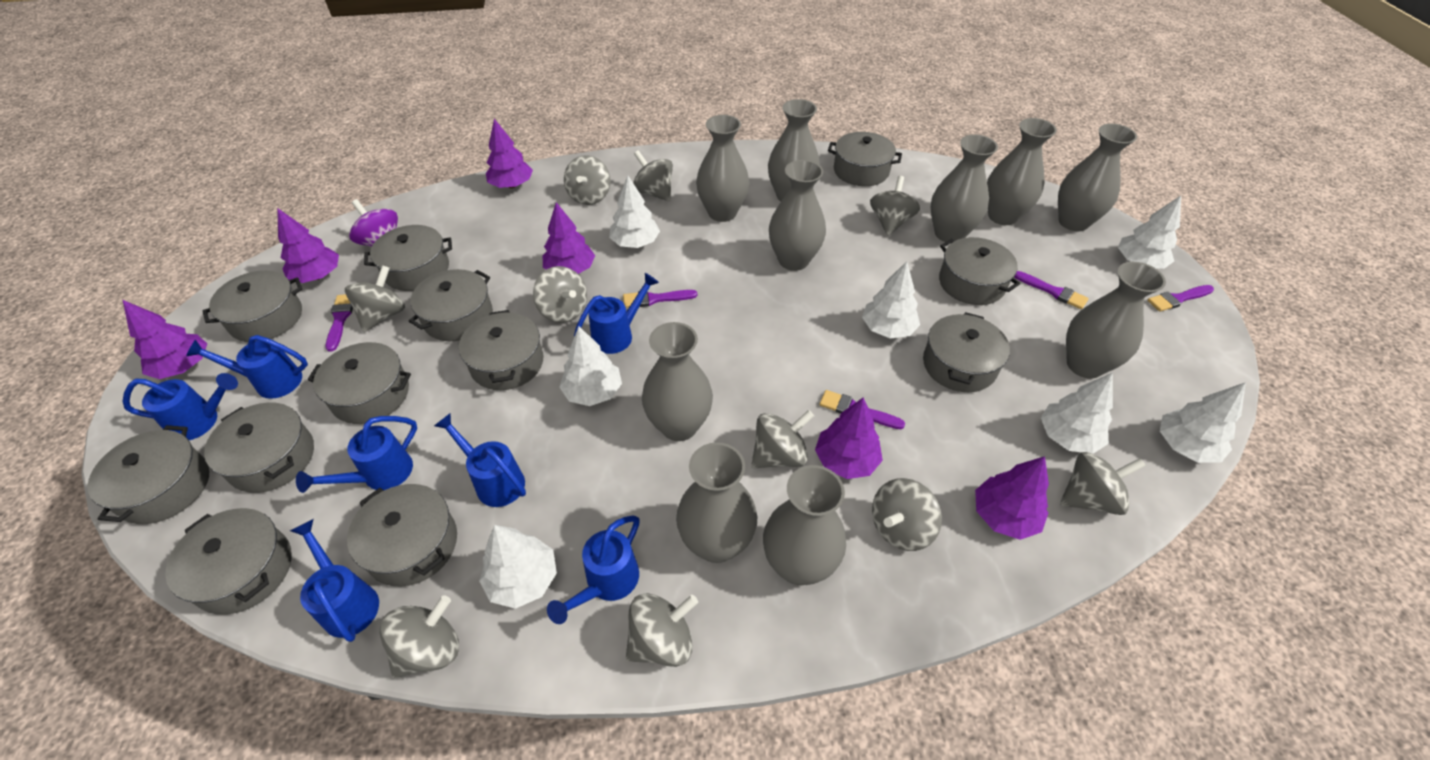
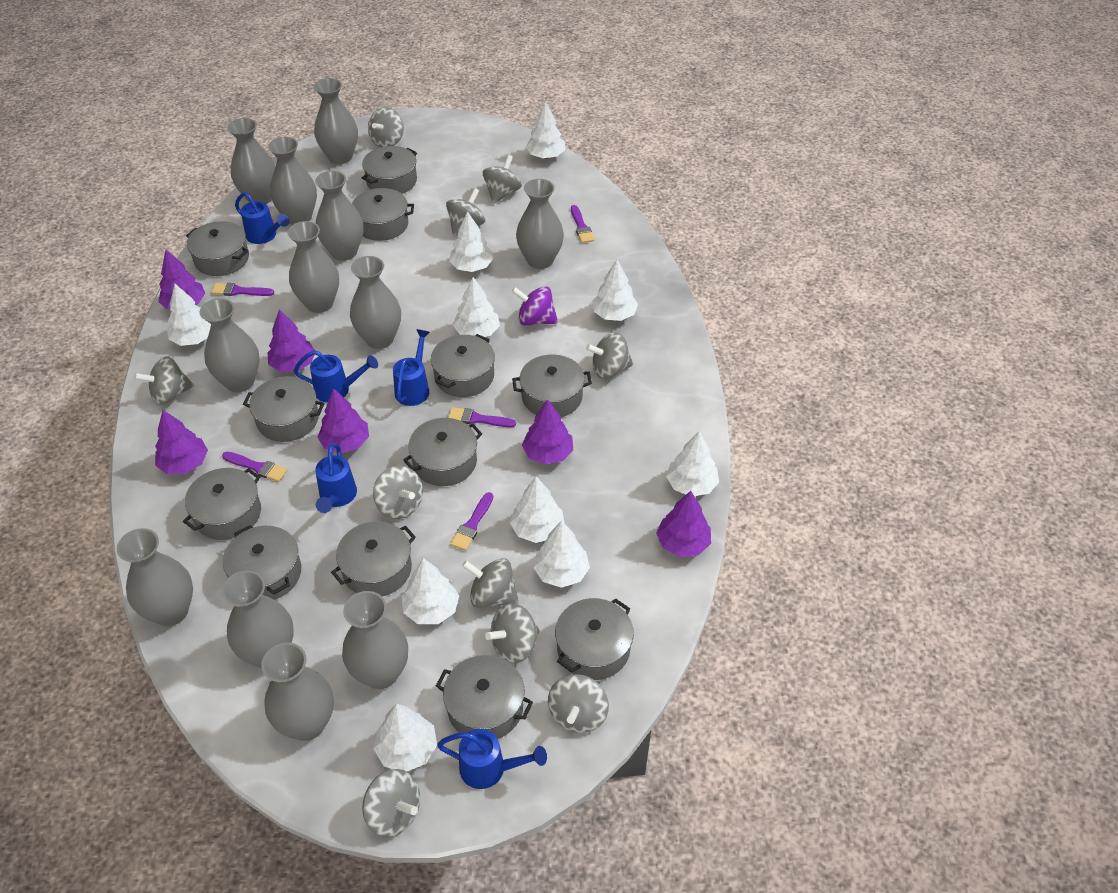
blue watering can: 7 -> 5
grey vase: 10 -> 12
white tree: 7 -> 10

